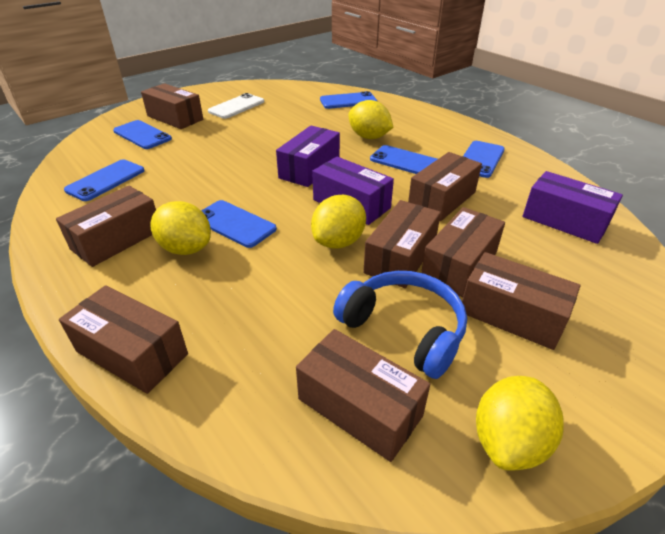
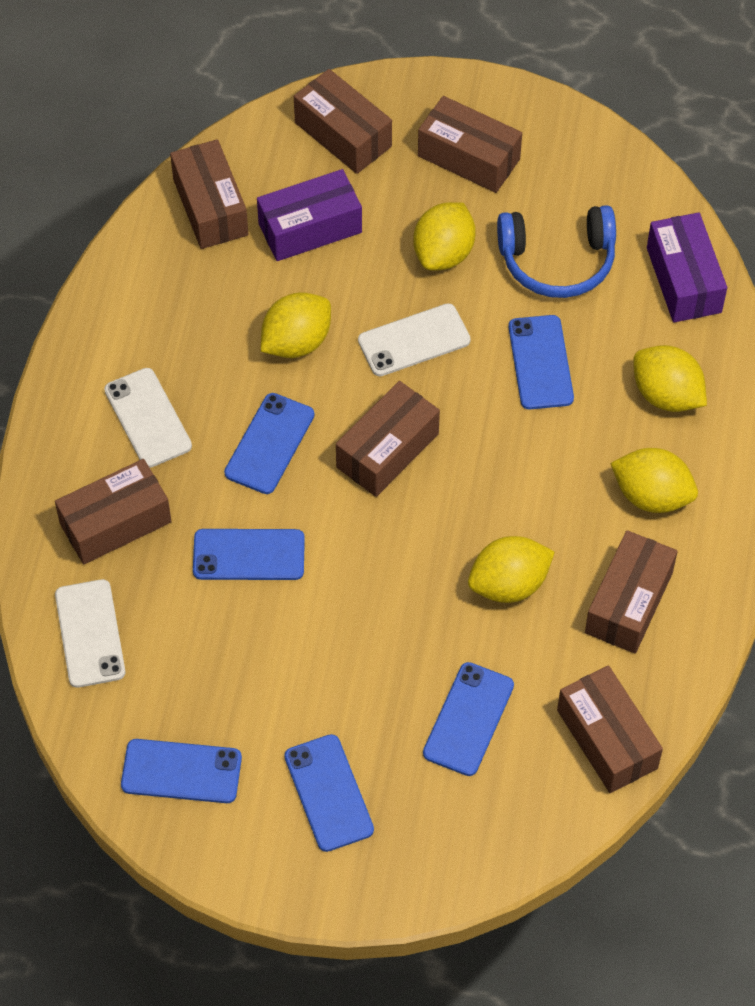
brown box: 8 -> 7
purple box: 3 -> 2
white phone: 1 -> 3
yellow lemon: 4 -> 5

